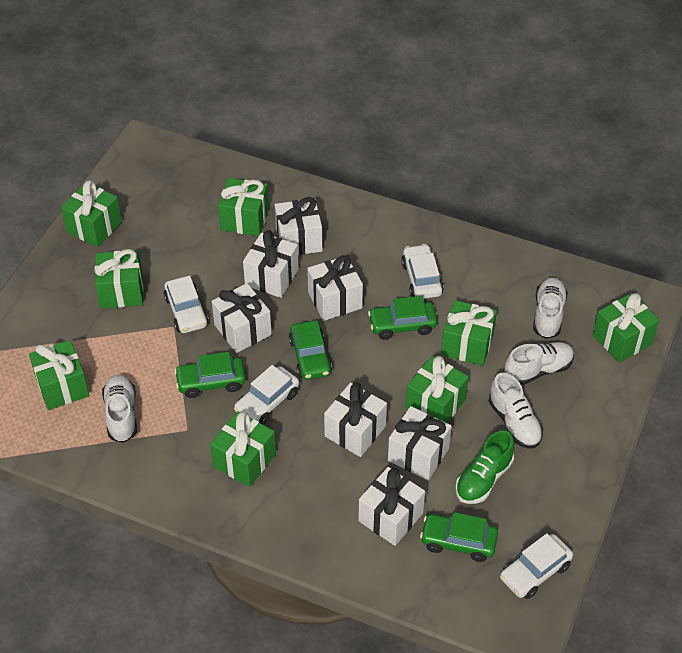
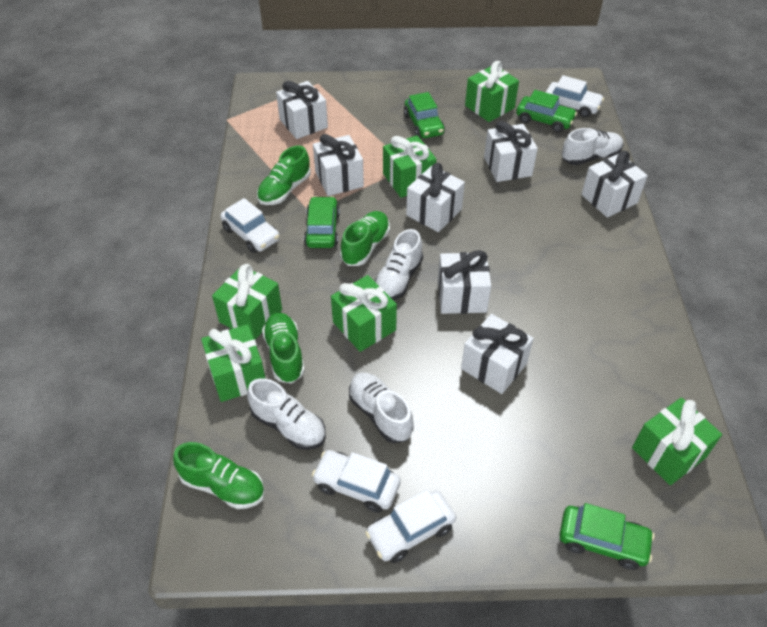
green gift: 8 -> 6
green shoe: 1 -> 4

